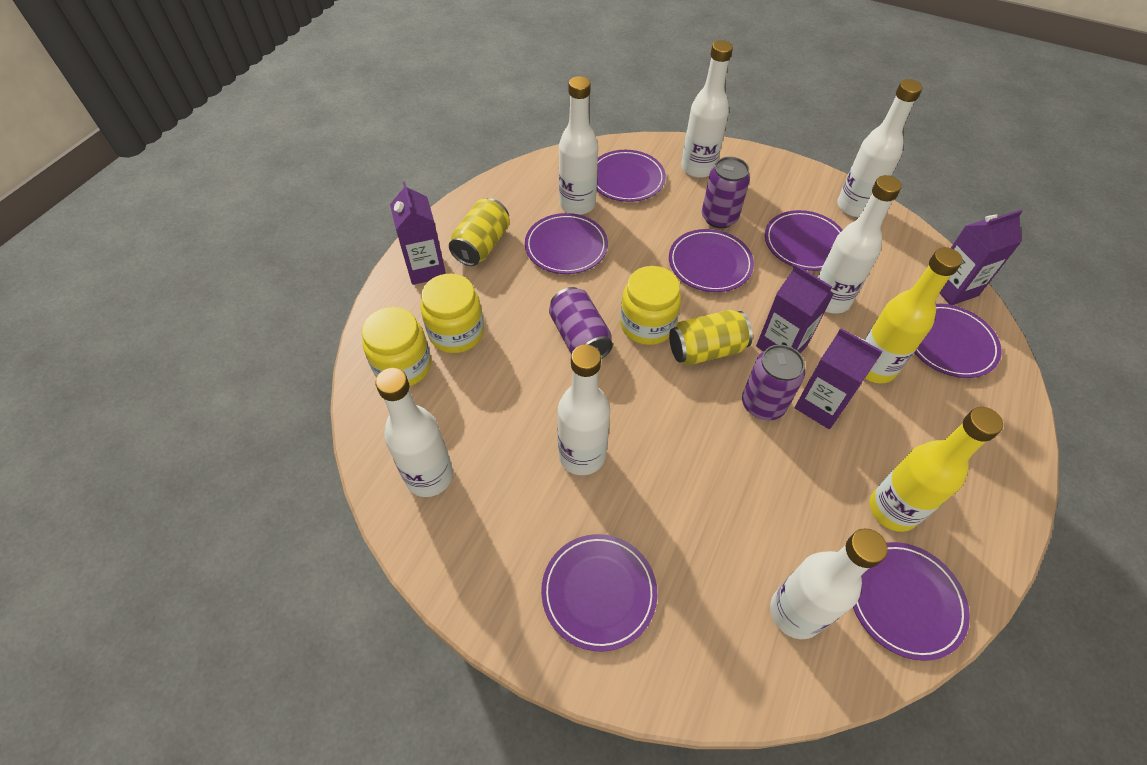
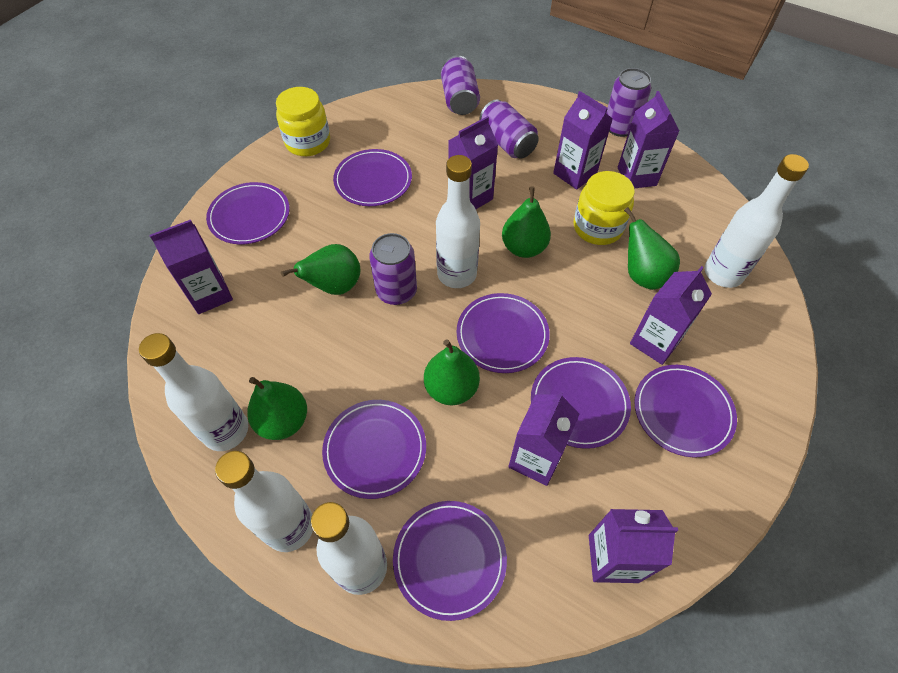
green pear: 0 -> 5
purple can: 3 -> 4
purple carton: 4 -> 7
white bottle: 7 -> 5
yellow bottle: 2 -> 0
yellow can: 2 -> 0
yellow jar: 3 -> 2

